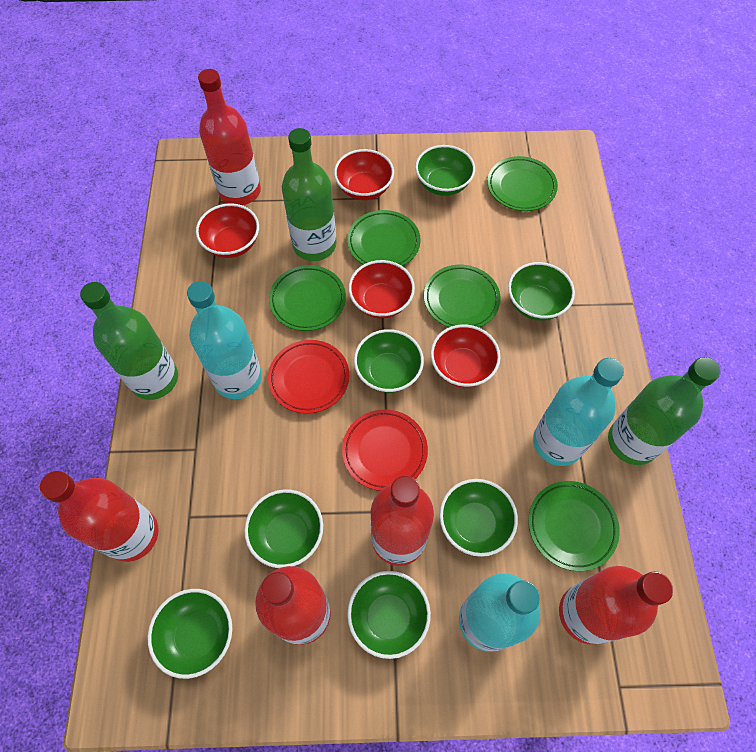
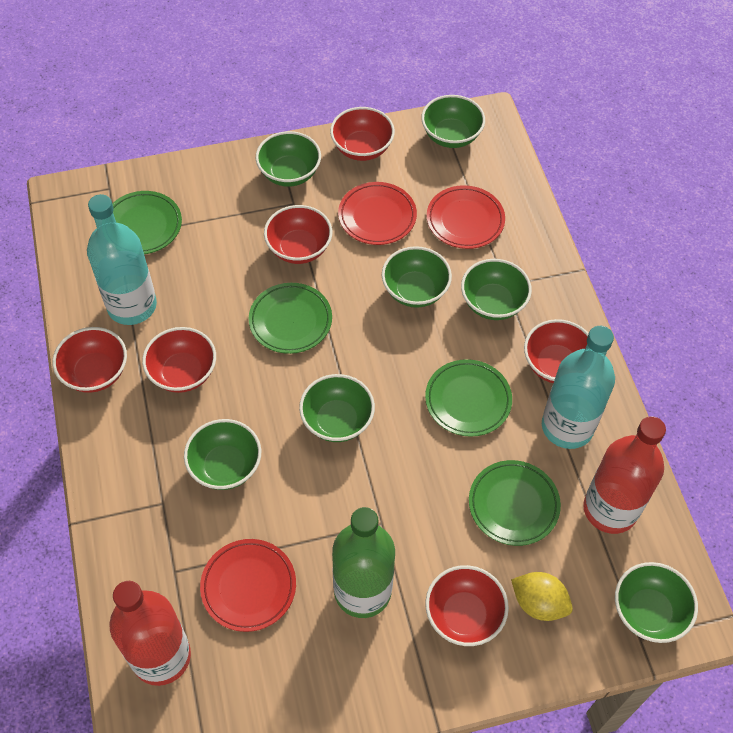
green bottle: 3 -> 1
green plate: 5 -> 4
red bottle: 5 -> 2
red bowl: 4 -> 6
red plate: 2 -> 3
turquoise bottle: 3 -> 2
yellow lemon: 0 -> 1

